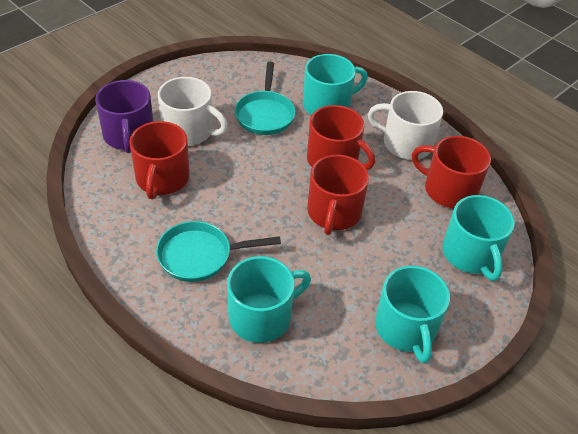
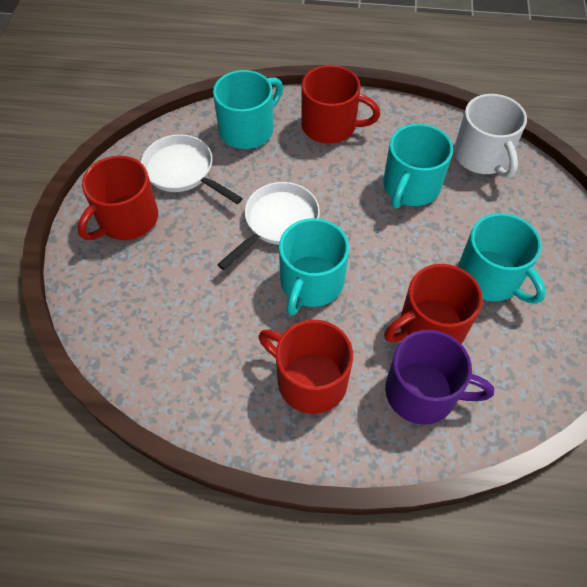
turquoise pan: 2 -> 0
white mug: 2 -> 1
white pan: 0 -> 2

